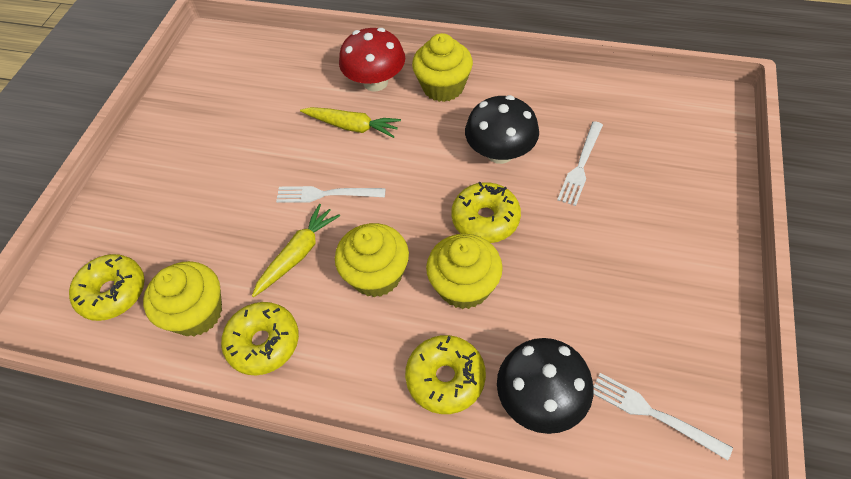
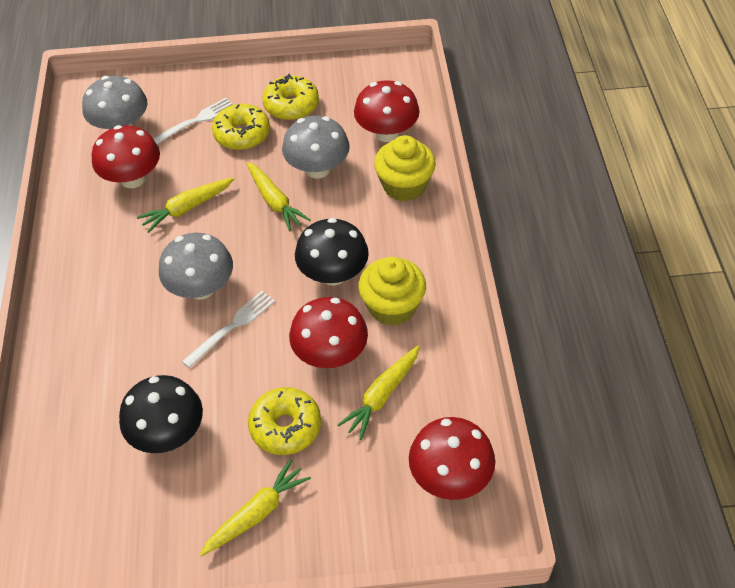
grey mushroom: 0 -> 3
red mushroom: 1 -> 4
white fork: 3 -> 2
yellow carrot: 2 -> 4
yellow cupcake: 4 -> 2
yellow donut: 4 -> 3

